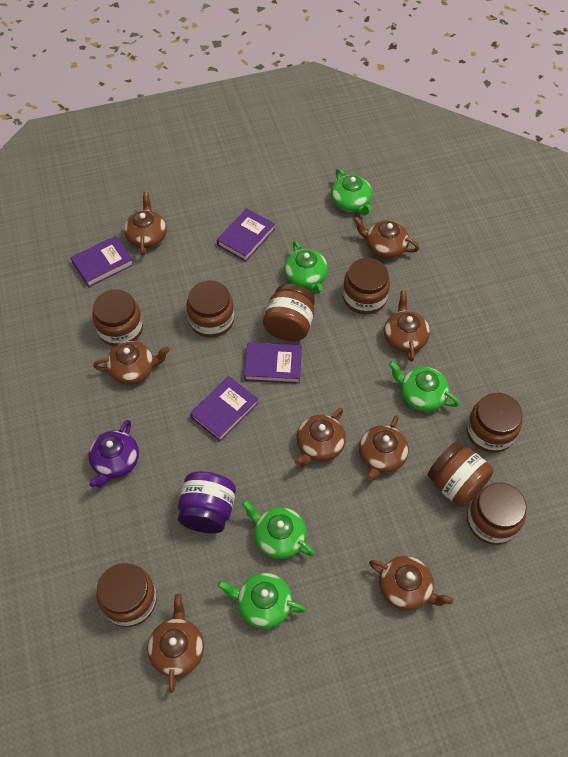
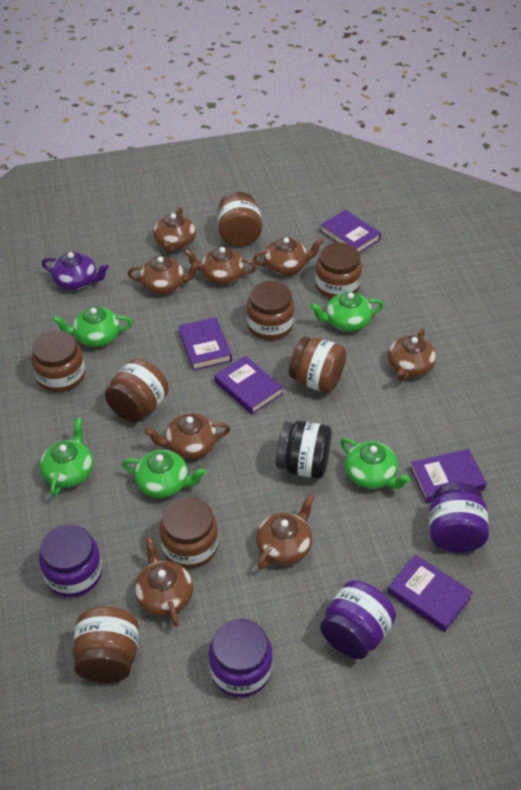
black jar: 0 -> 1
purple book: 4 -> 5
purple jar: 1 -> 4

